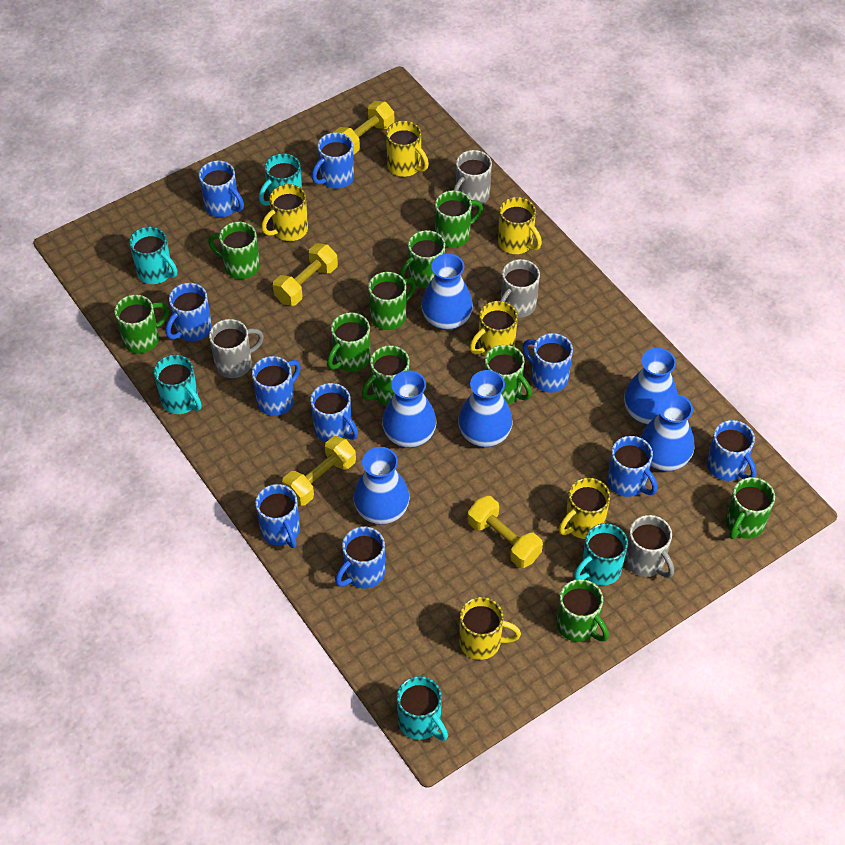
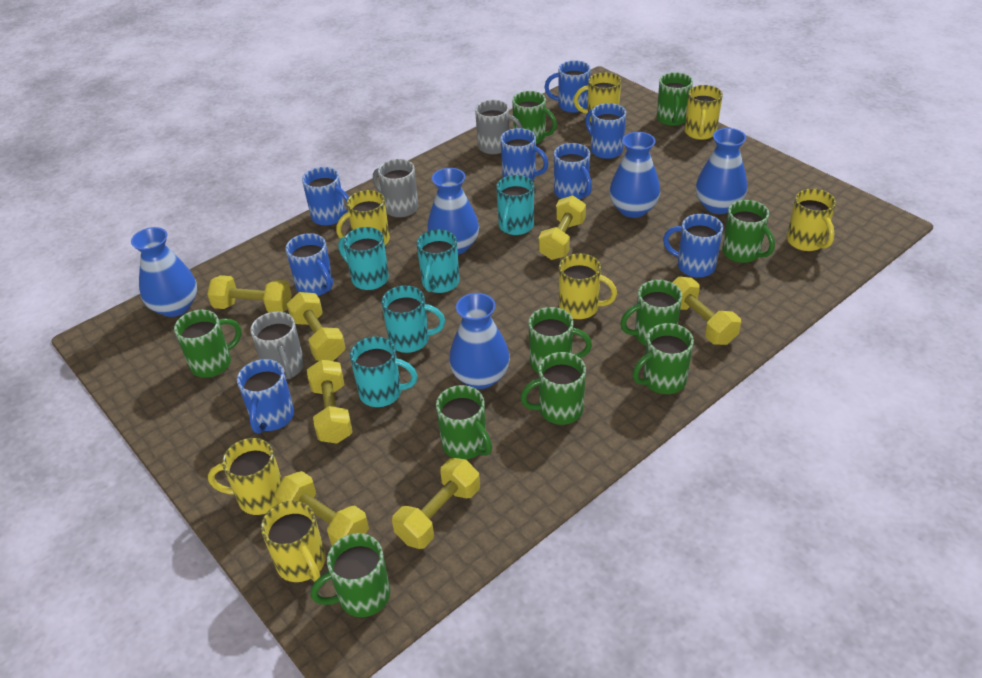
blue mug: 10 -> 8
blue vase: 6 -> 5
grey mug: 4 -> 3
yellow dumbbell: 4 -> 7
yellow mug: 6 -> 7

